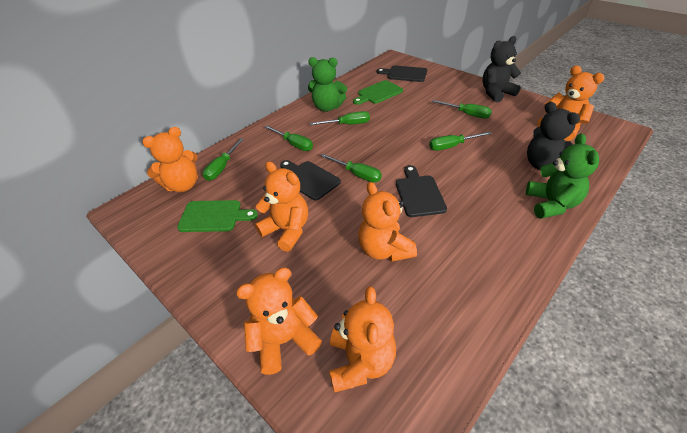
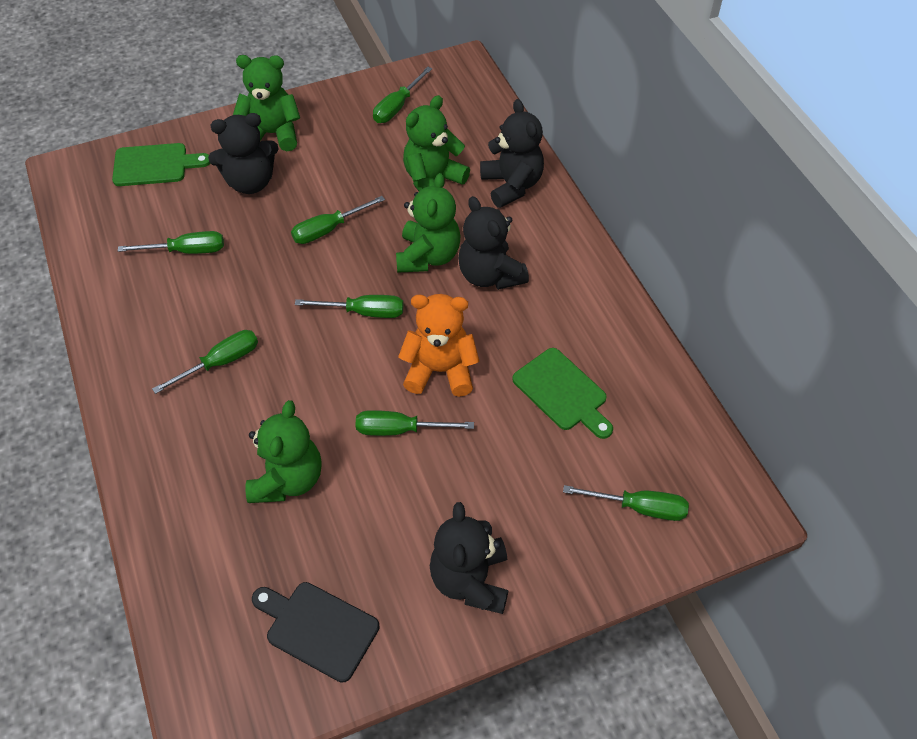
black cutting board: 3 -> 1
black teddy bear: 2 -> 4
green screwdriver: 6 -> 7
green teddy bear: 2 -> 4
orange teddy bear: 6 -> 1

